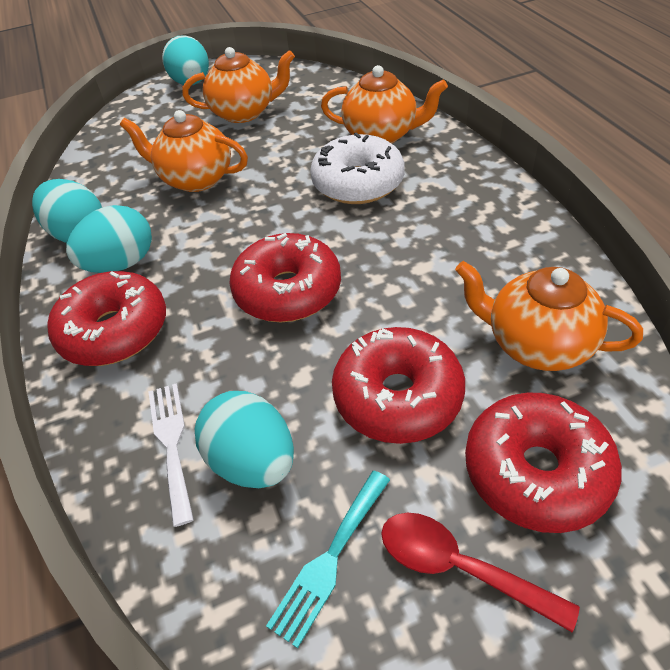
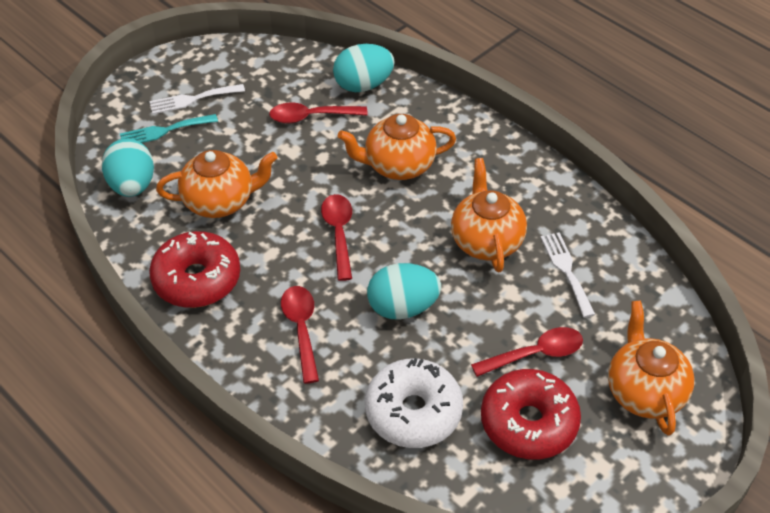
red donut: 4 -> 2
red spoon: 1 -> 4
turquoise egg: 4 -> 3
white fork: 1 -> 2

